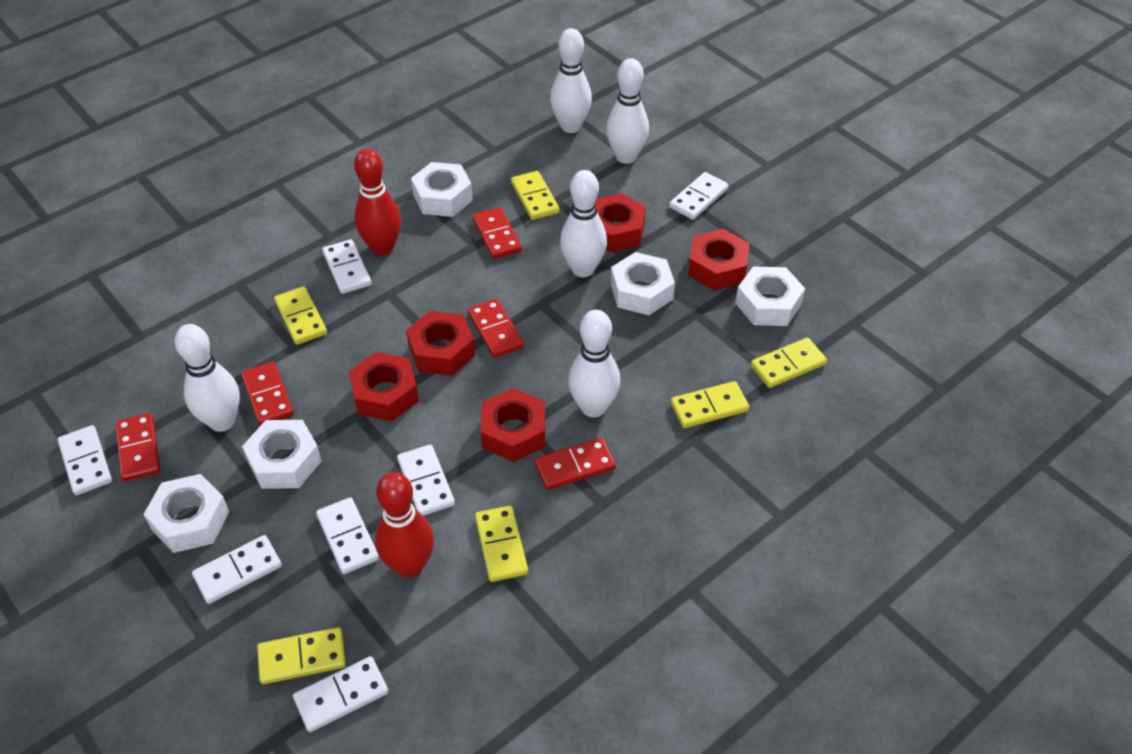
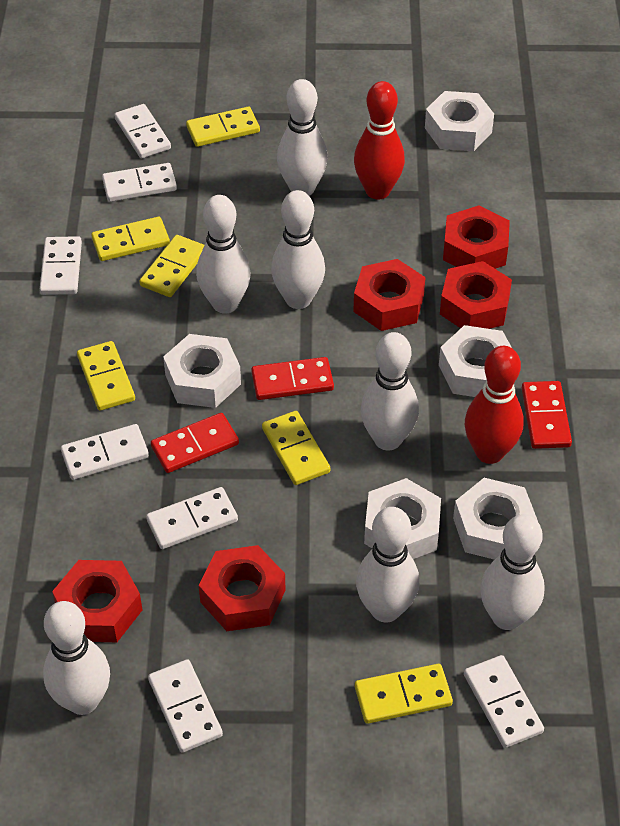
red domino: 5 -> 3
white bowling pin: 5 -> 7

